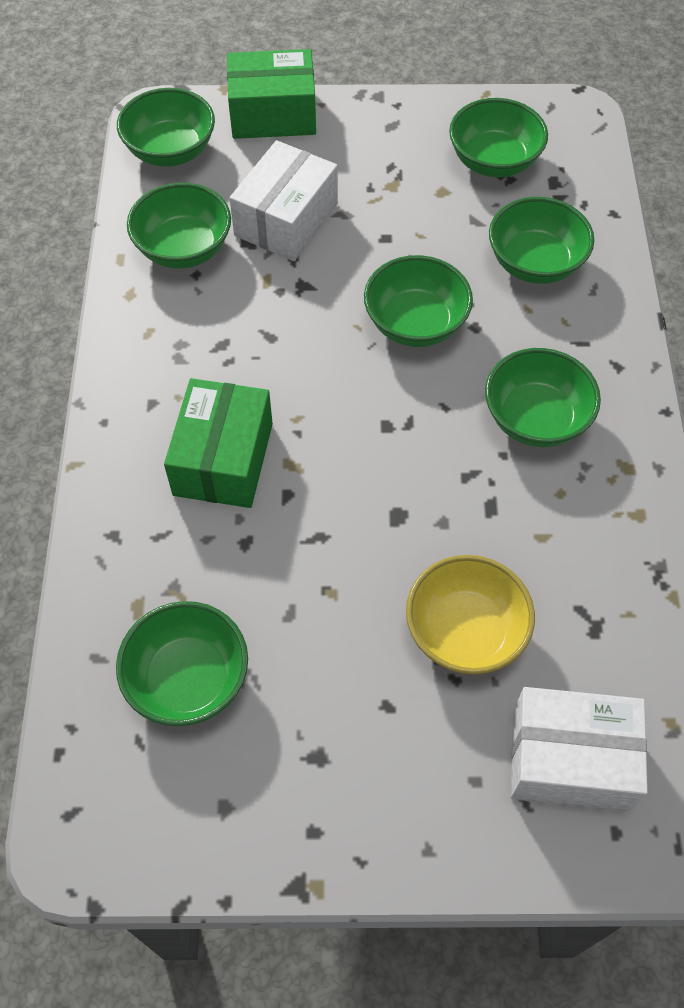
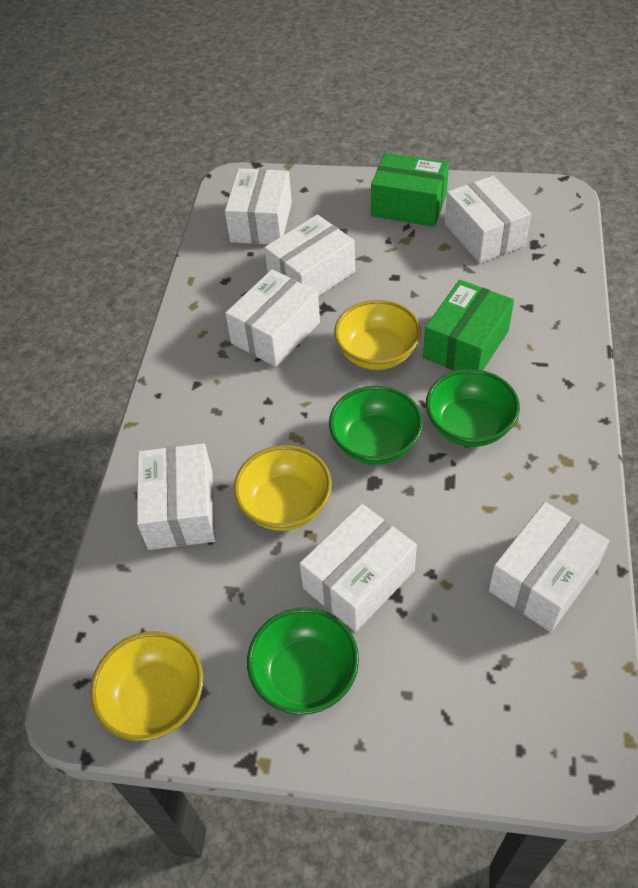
green bowl: 7 -> 3
white box: 2 -> 7
yellow bowl: 1 -> 3

